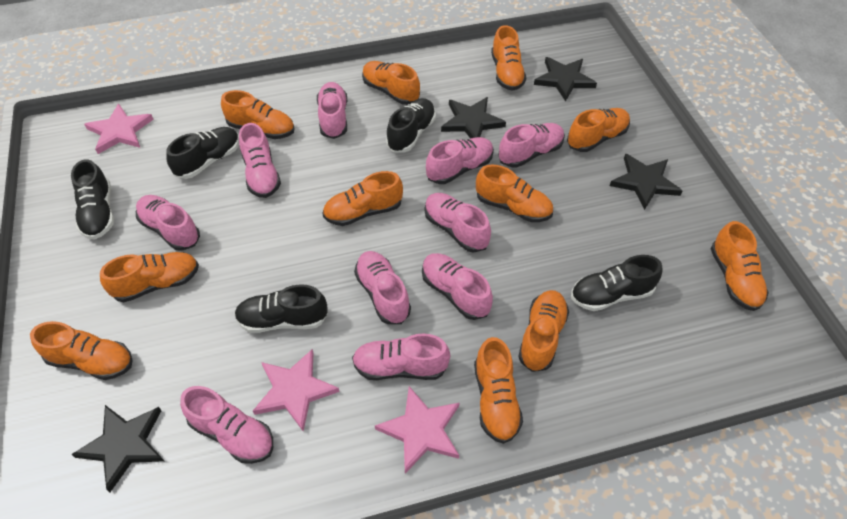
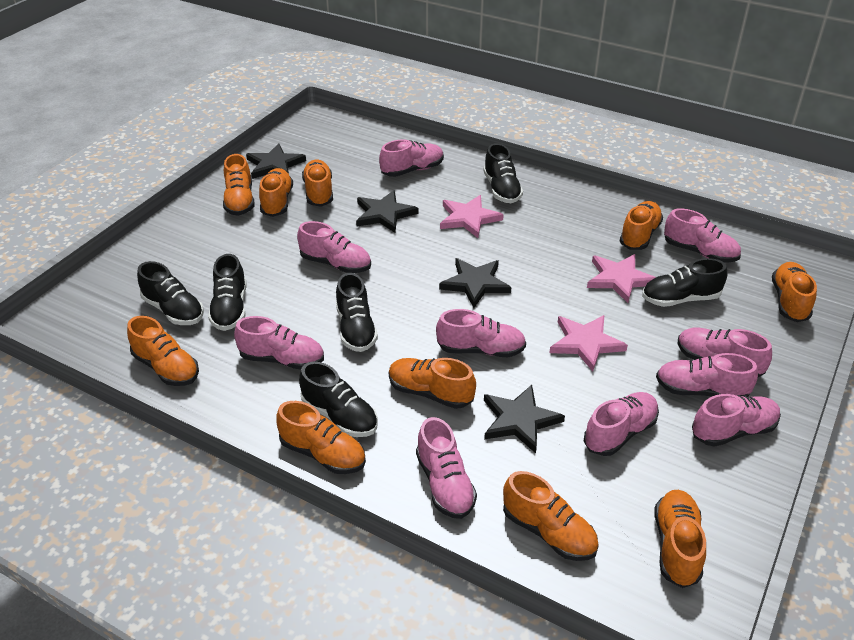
black shoe: 5 -> 6
orange shoe: 11 -> 10

